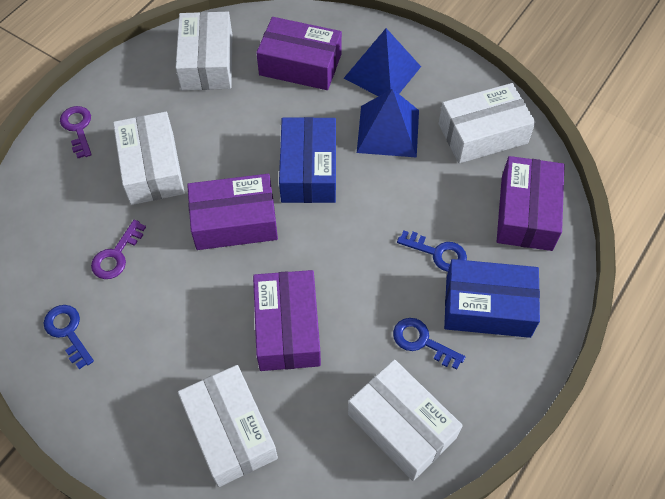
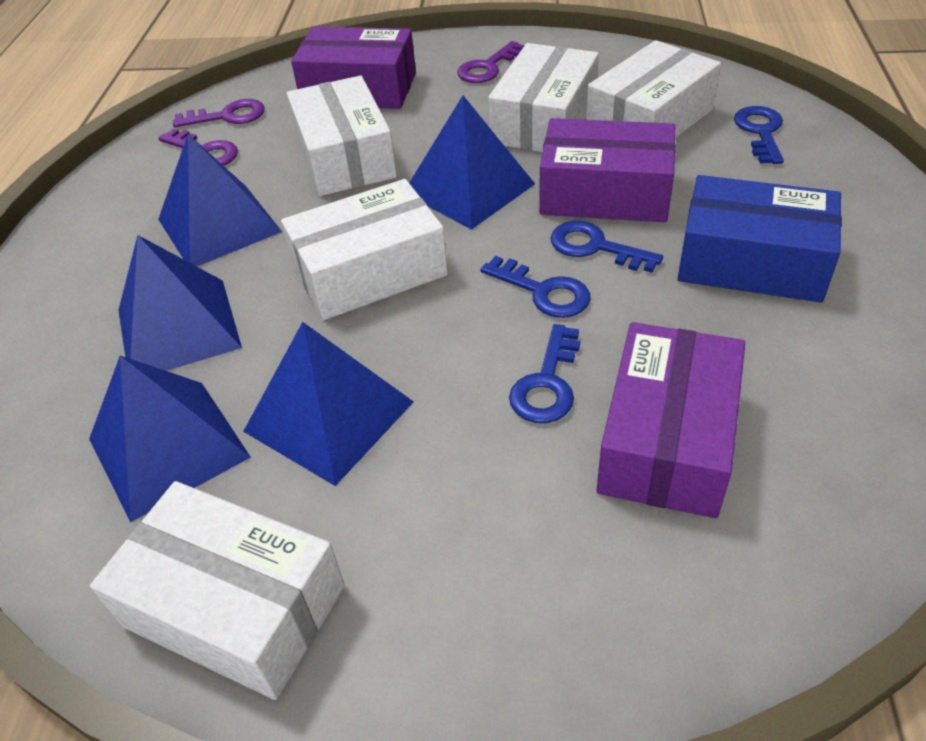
blue box: 2 -> 1
blue key: 3 -> 4
blue pyramid: 2 -> 5
purple box: 4 -> 3
purple key: 2 -> 3

